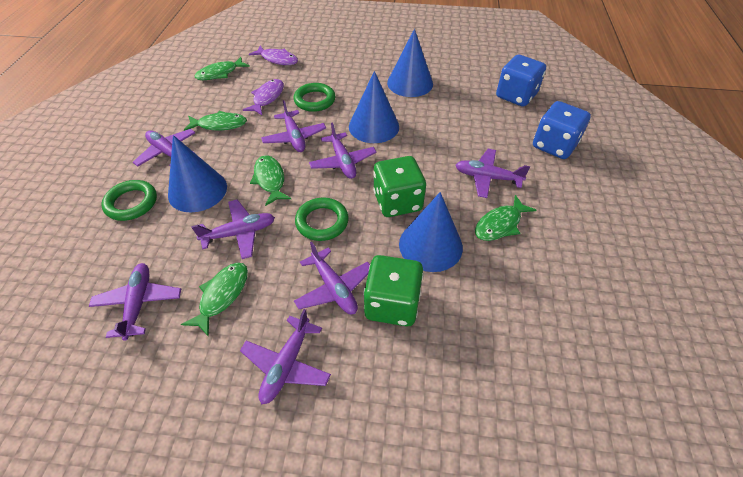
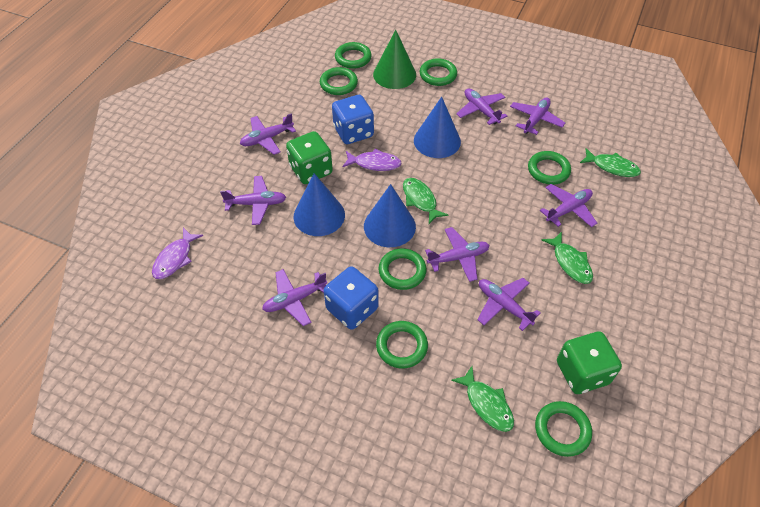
blue cone: 4 -> 3
green cone: 0 -> 1
green fish: 5 -> 4
green ring: 3 -> 7

